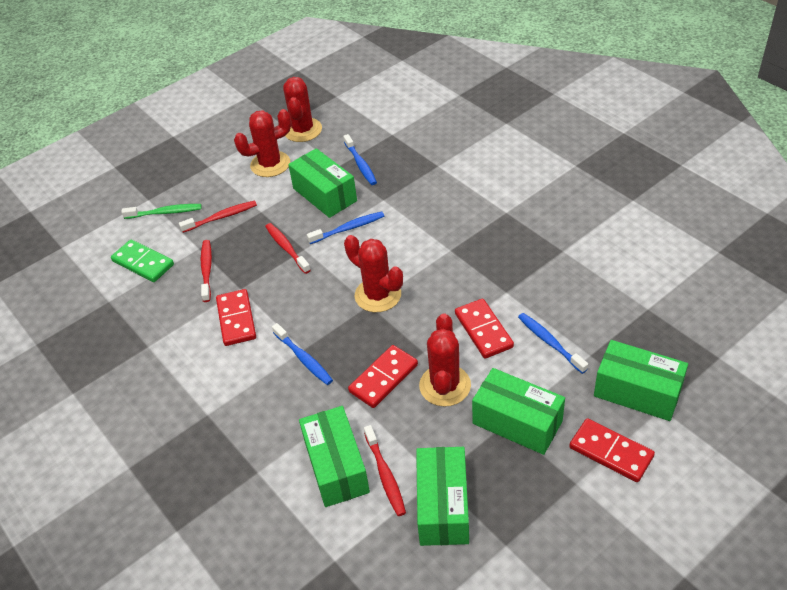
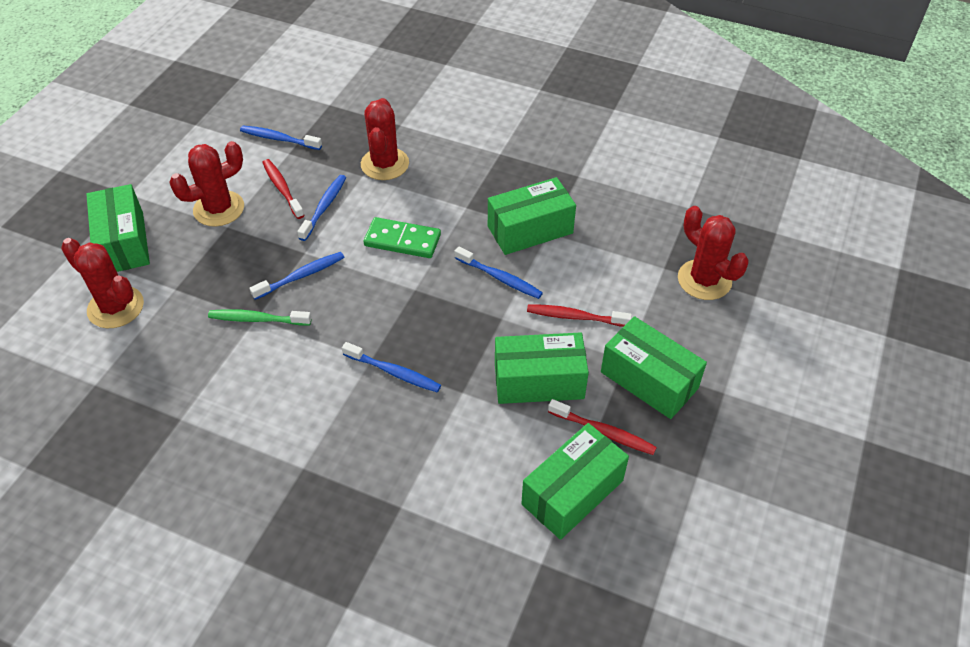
blue toothbrush: 4 -> 5
red domino: 4 -> 0
red toothbrush: 4 -> 3

